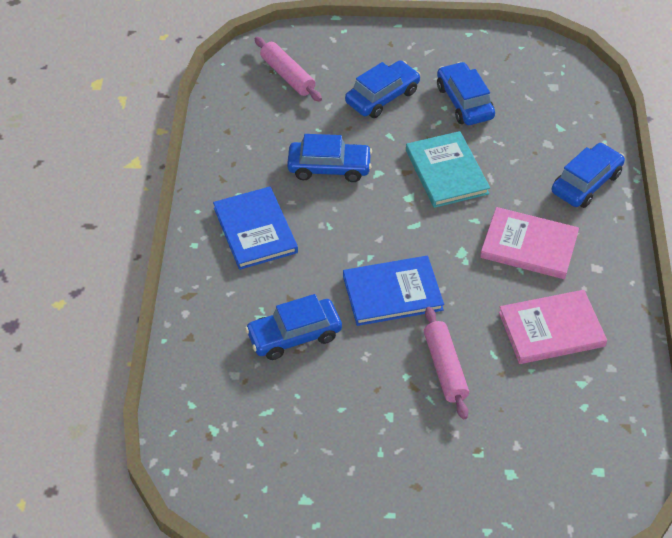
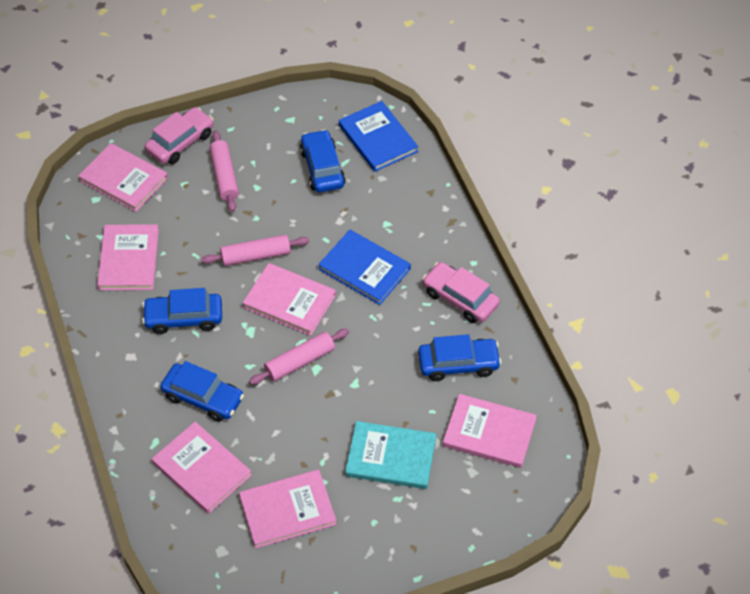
blue car: 5 -> 4
pink book: 2 -> 6
pink car: 0 -> 2
pink rolling pin: 2 -> 3

